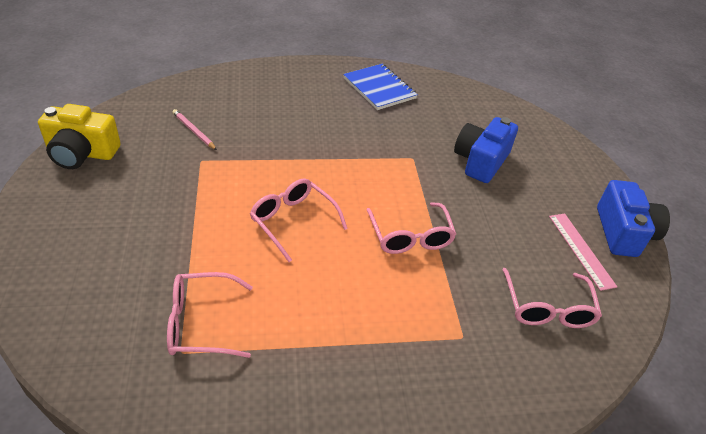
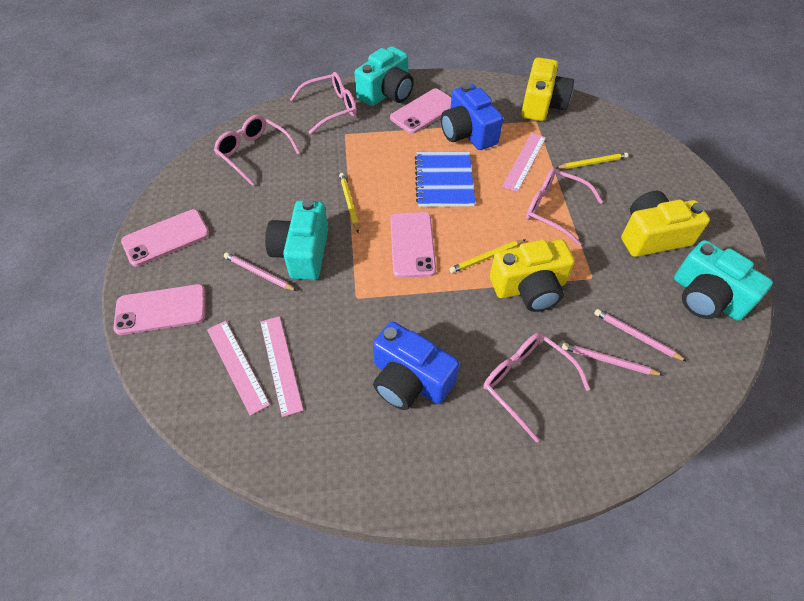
pink pencil: 1 -> 3
pink phone: 0 -> 4
pink ruler: 1 -> 3
turquoise camera: 0 -> 3
yellow camera: 1 -> 3
yellow pencil: 0 -> 3

